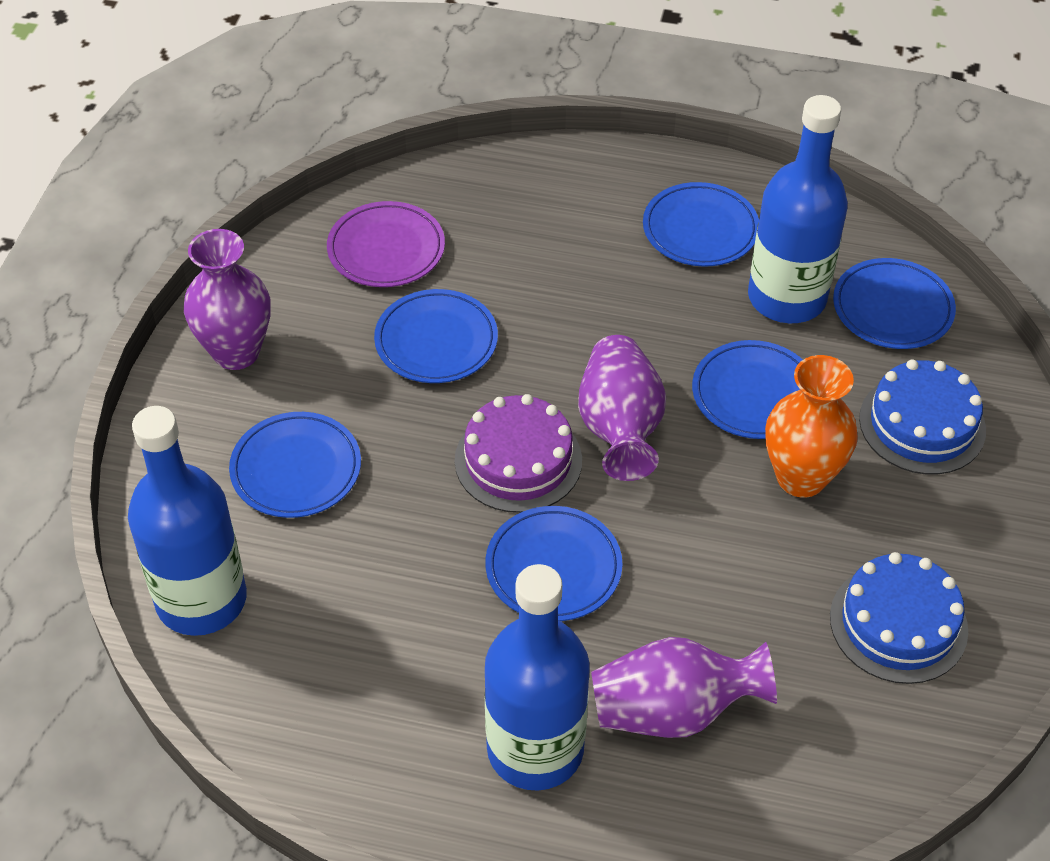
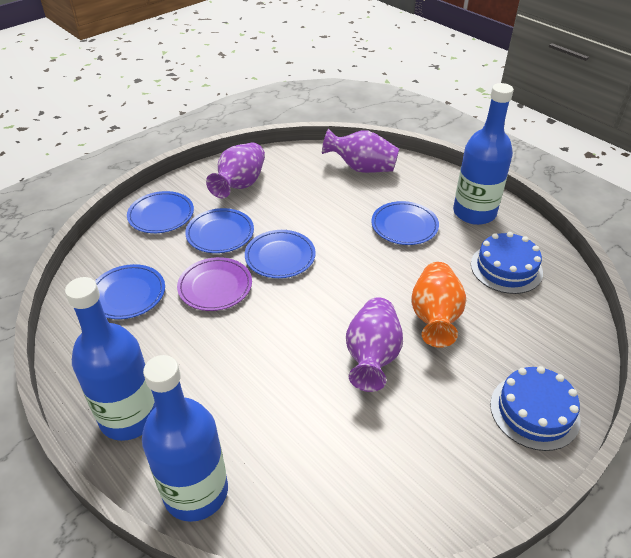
blue plate: 6 -> 5
purple cake: 1 -> 0

